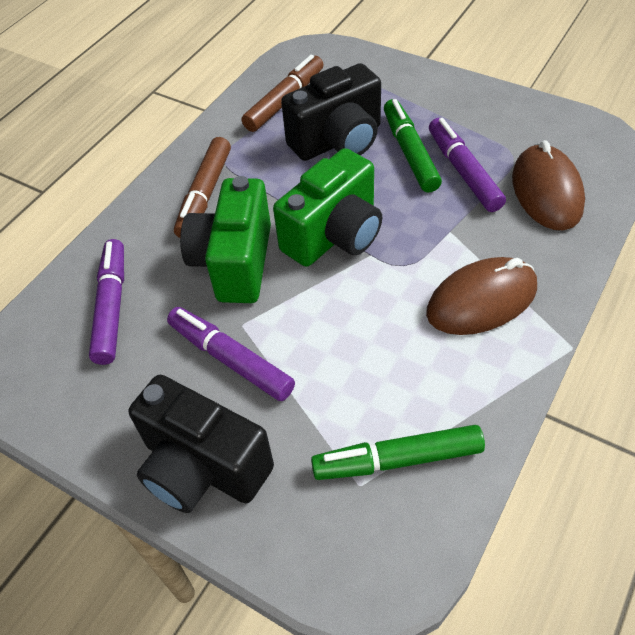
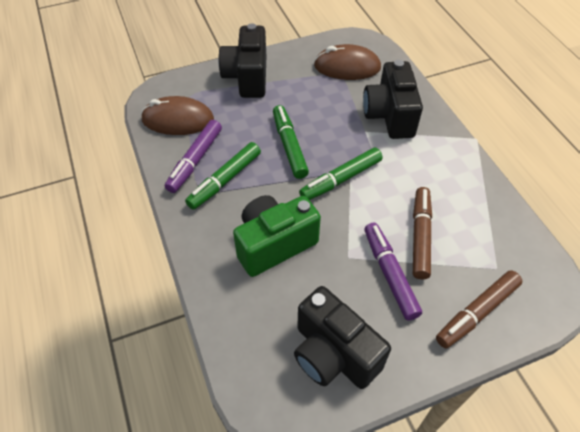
black camera: 2 -> 3
green camera: 2 -> 1
green marker: 2 -> 3
purple marker: 3 -> 2

